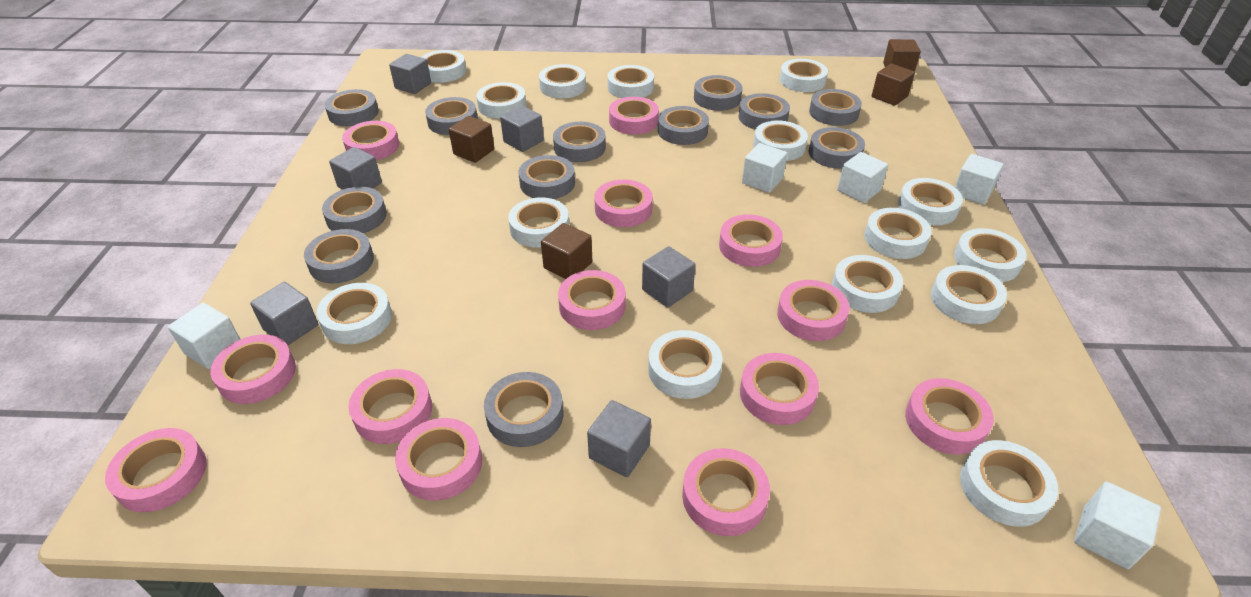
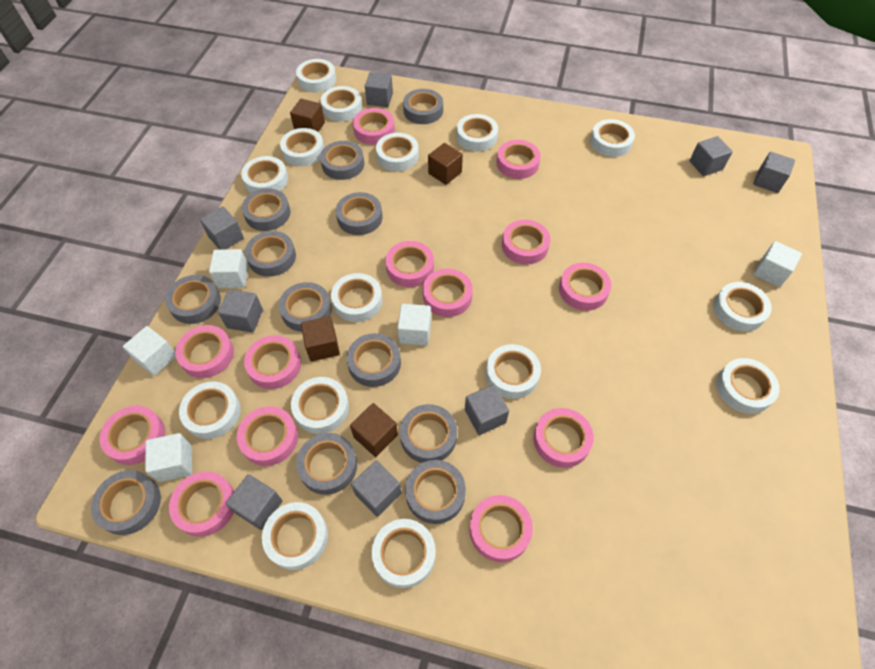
grey cube: 6 -> 8

